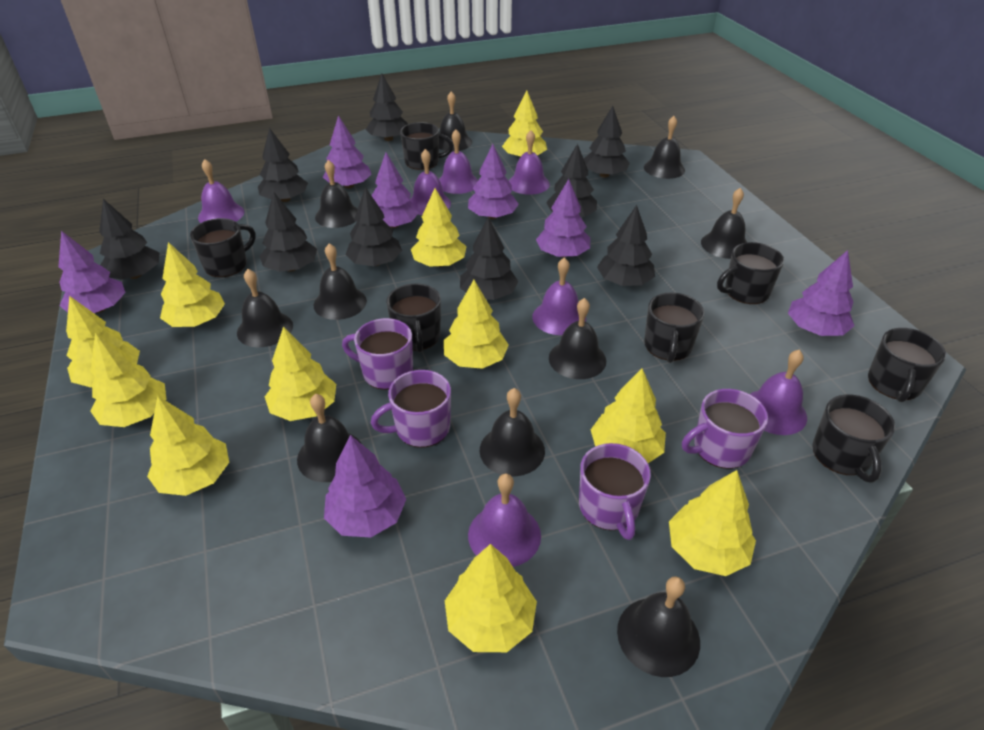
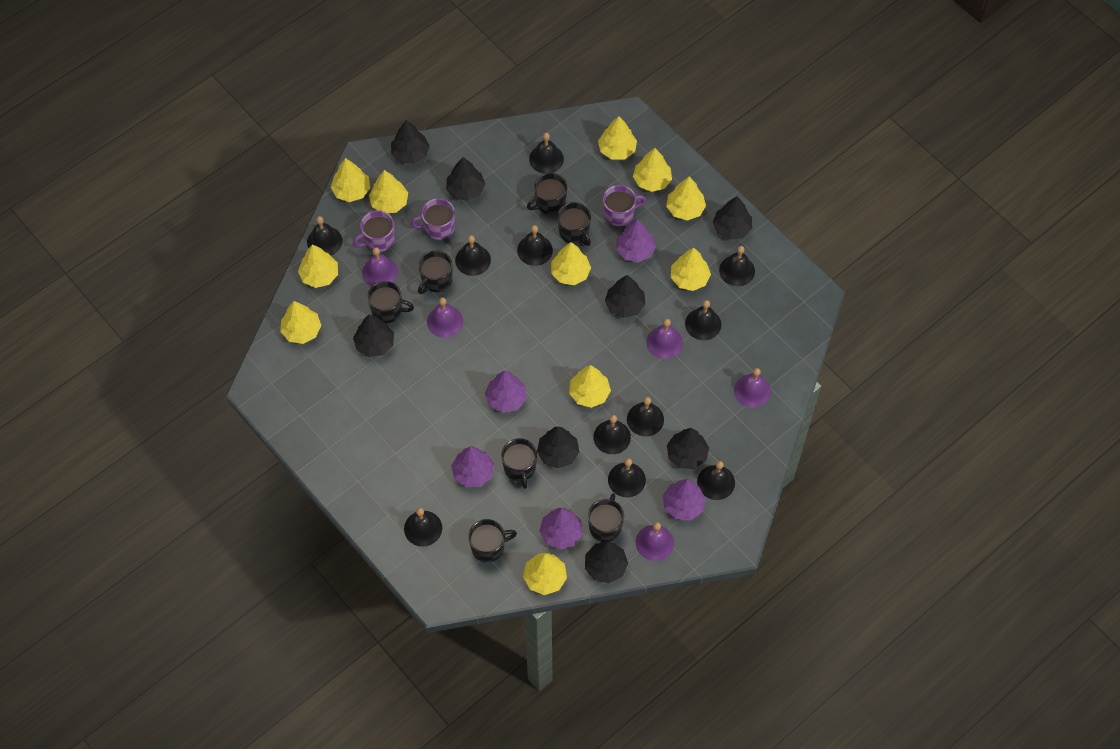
black bell: 10 -> 11
black tree: 9 -> 8
purple bell: 7 -> 5
purple mug: 4 -> 3
purple tree: 7 -> 5

